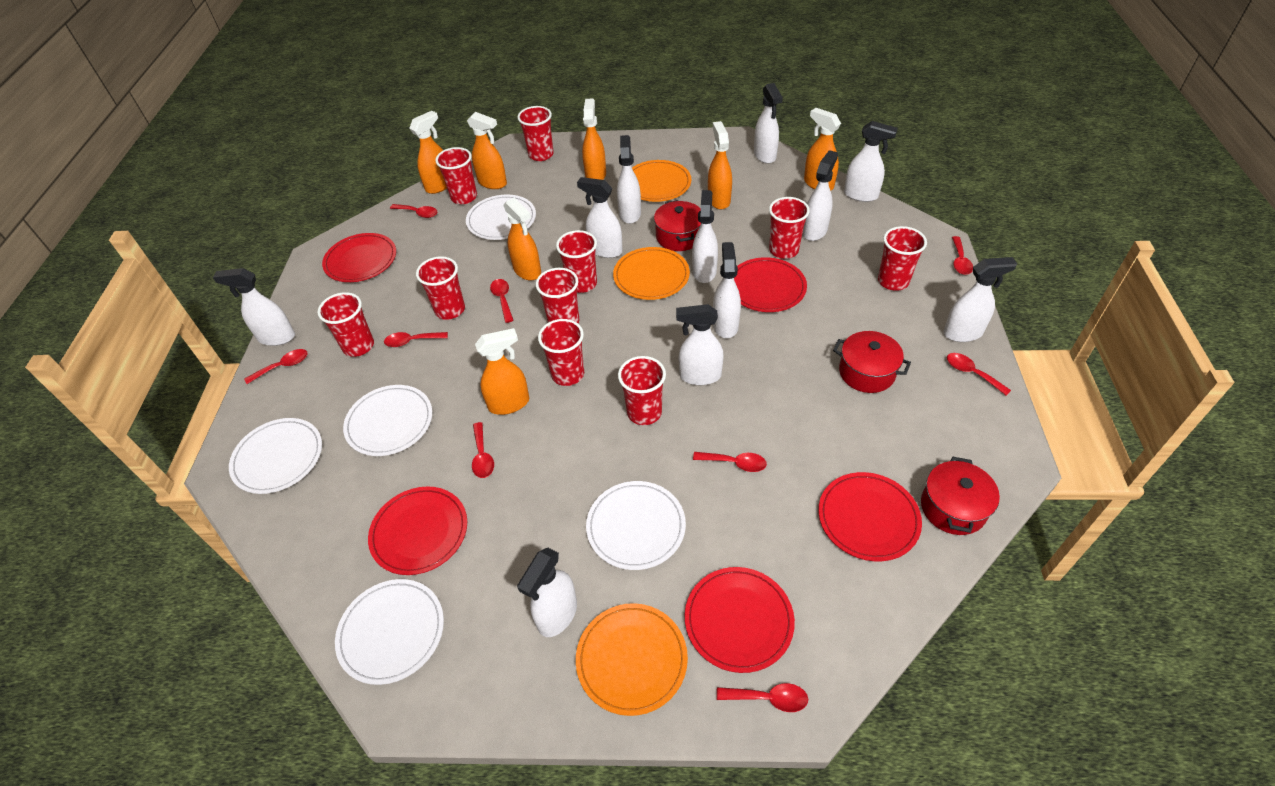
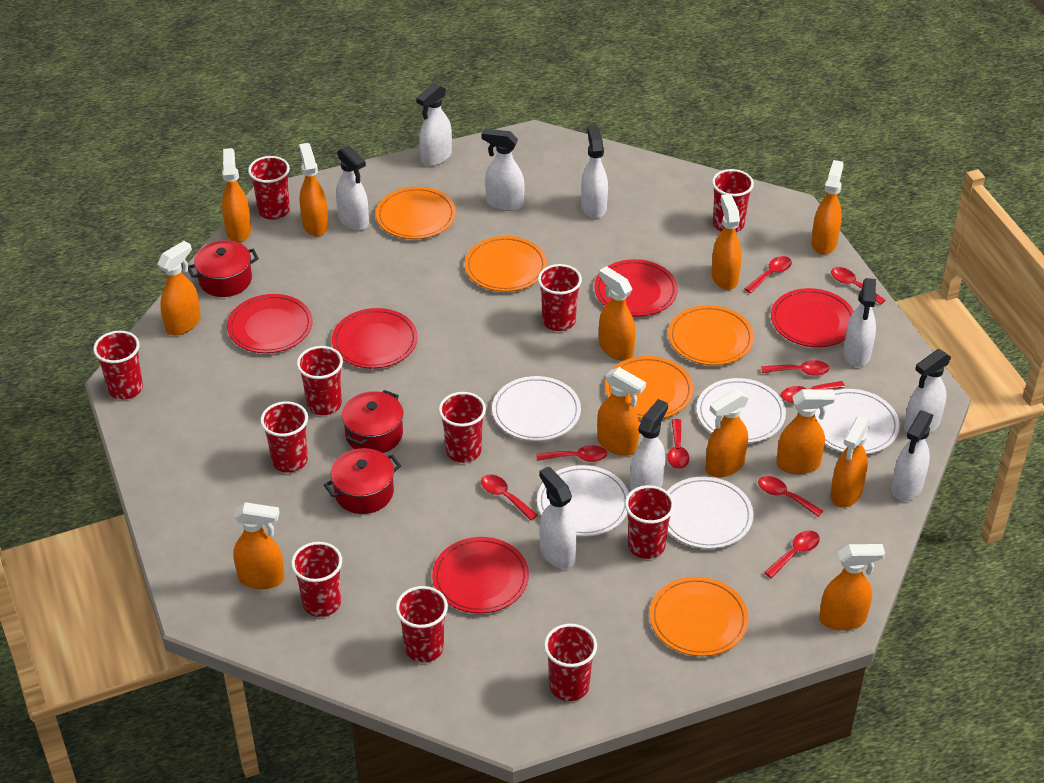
orange plate: 3 -> 5
orange spray bottle: 7 -> 12
red cup: 10 -> 11
white spray bottle: 11 -> 9

